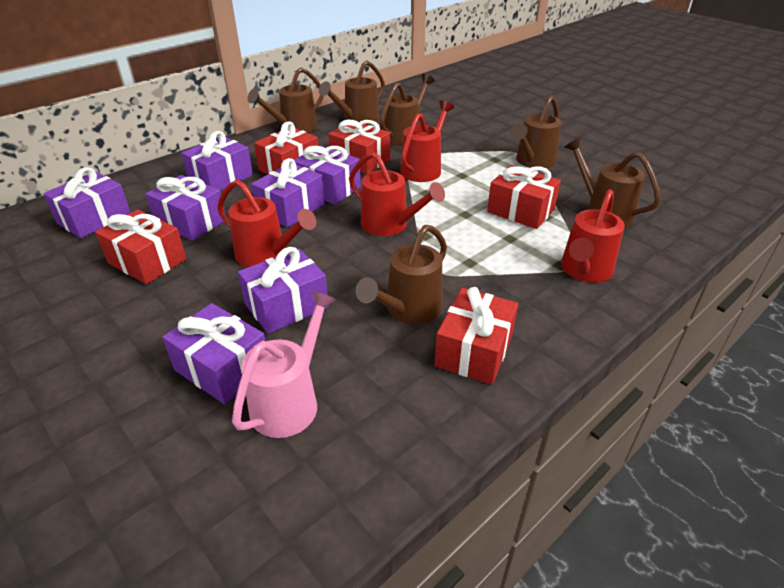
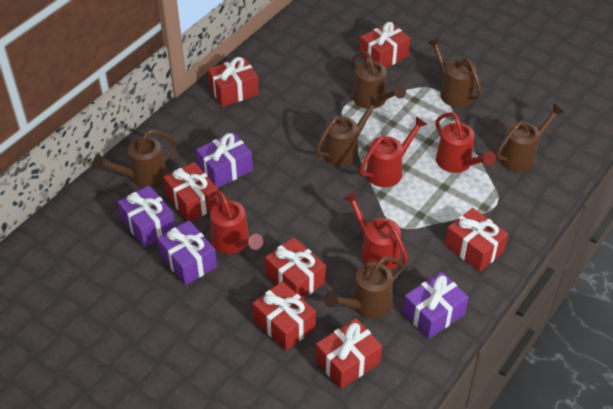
pink watering can: 1 -> 0
purple gift: 7 -> 4
red gift: 5 -> 7

